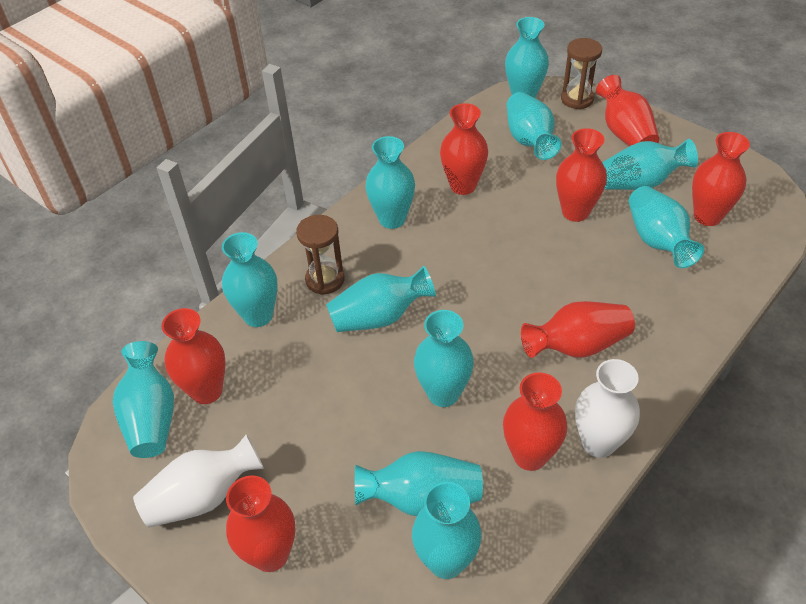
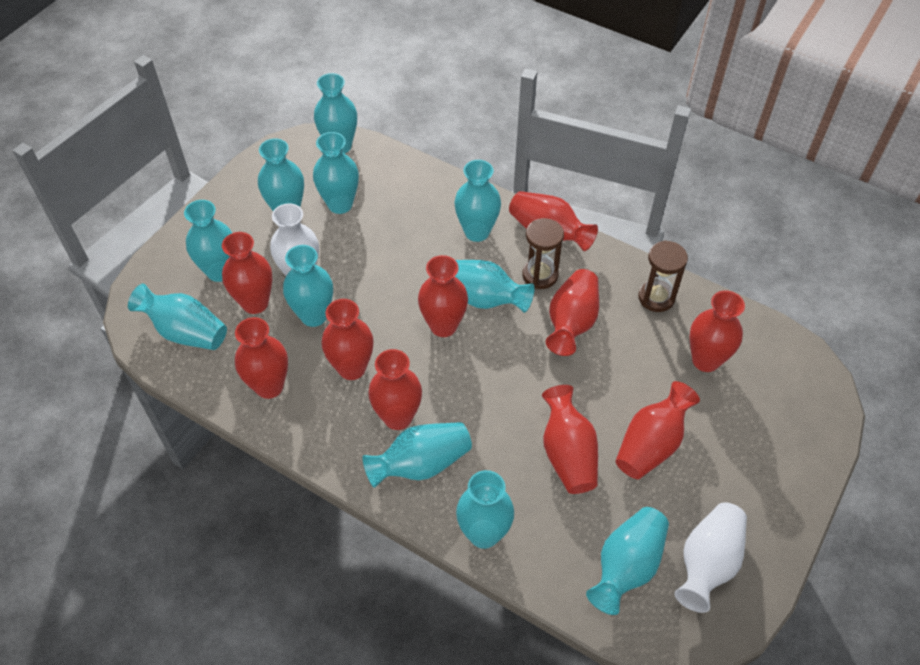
red vase: 8 -> 10

